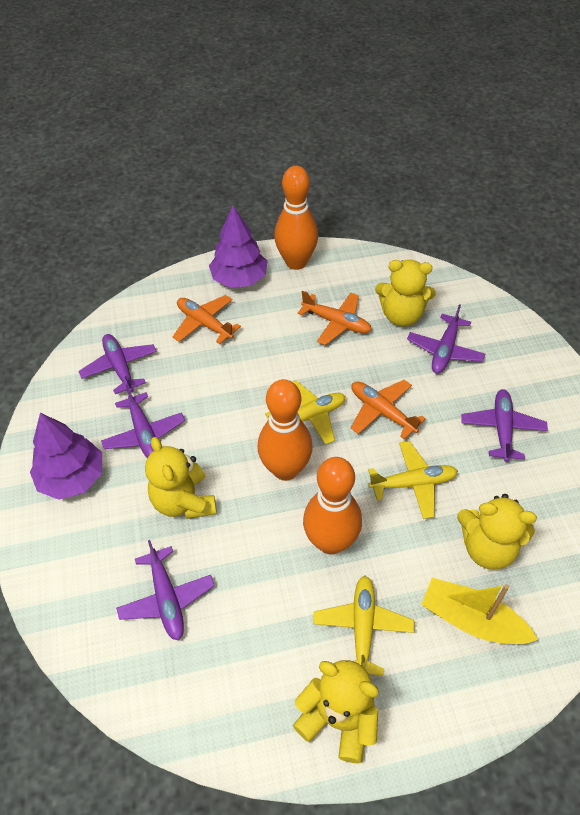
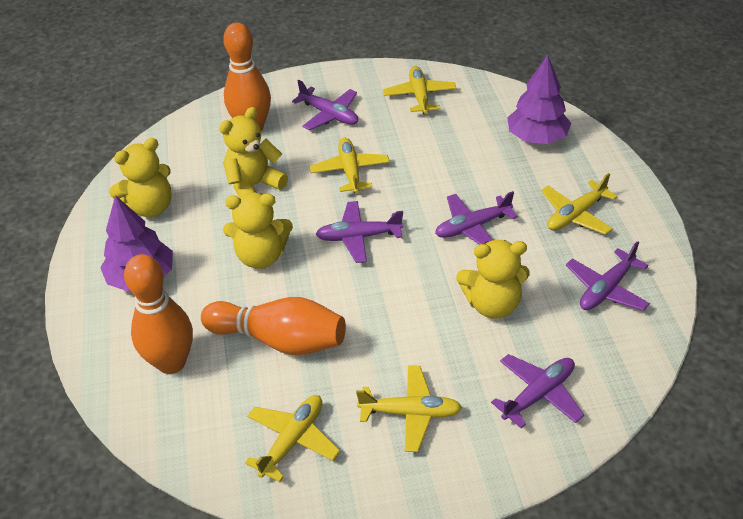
orange plane: 3 -> 0
yellow boat: 1 -> 0
yellow plane: 3 -> 5

